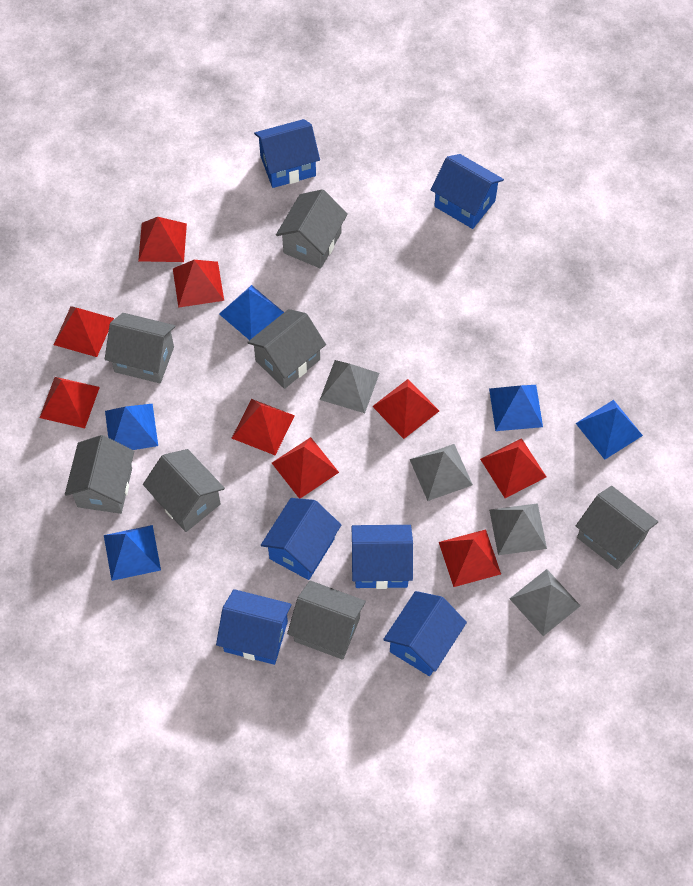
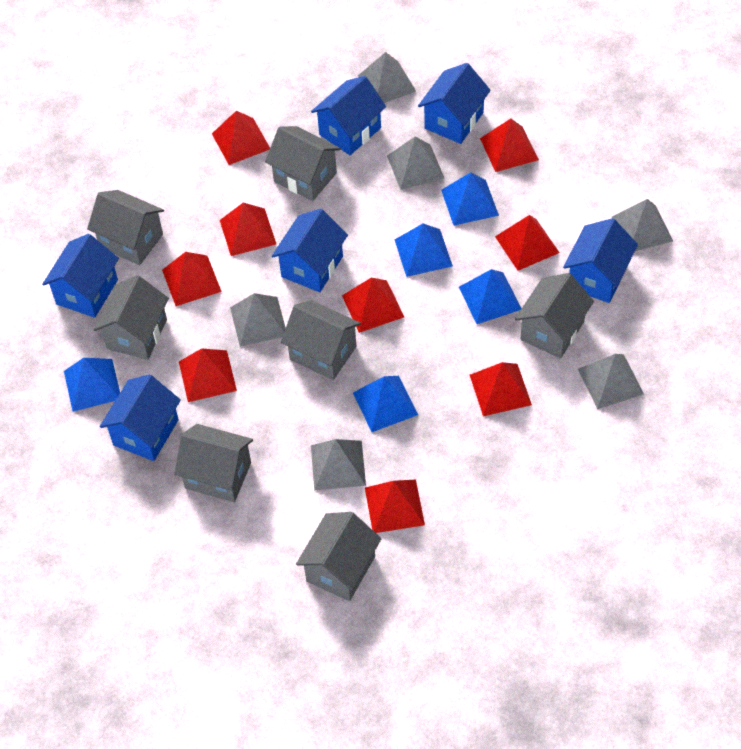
grey pyramid: 4 -> 6

